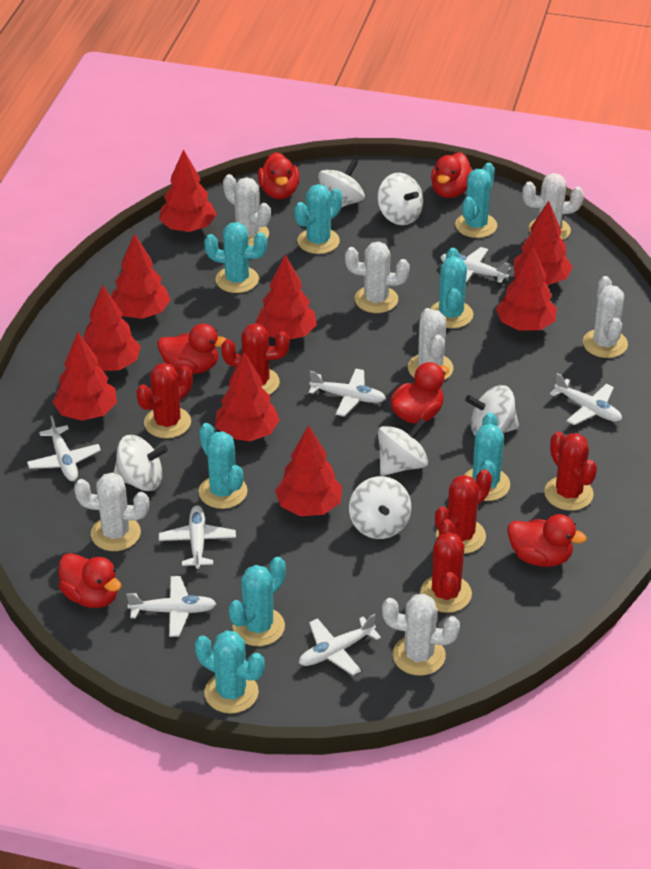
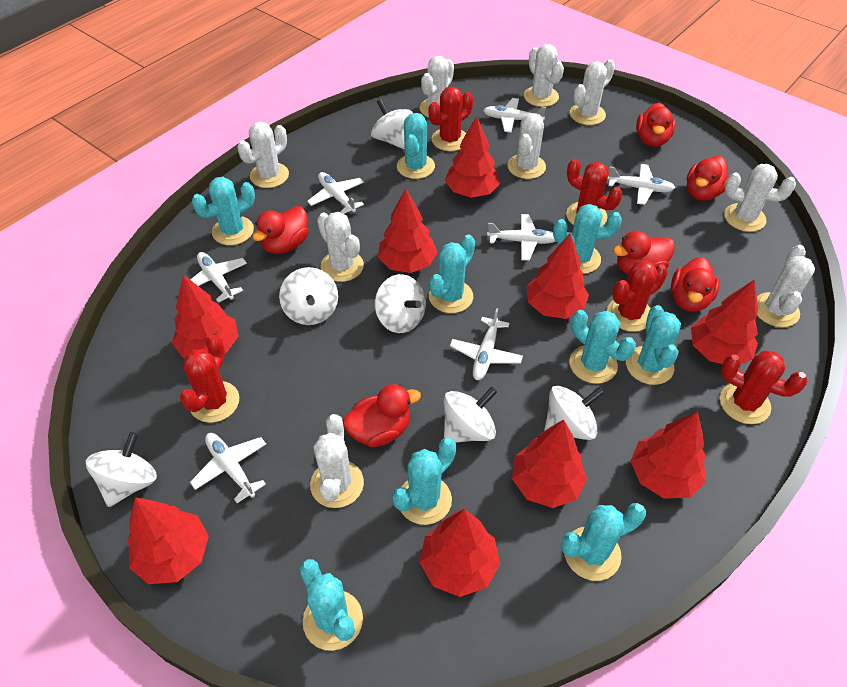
turquoise cactus: 8 -> 9
white cactus: 7 -> 9

